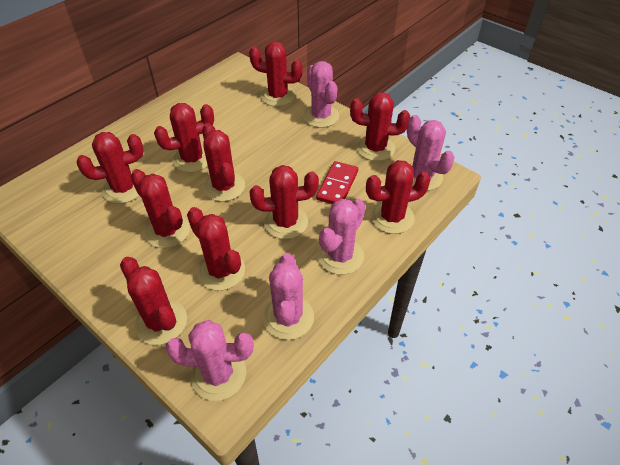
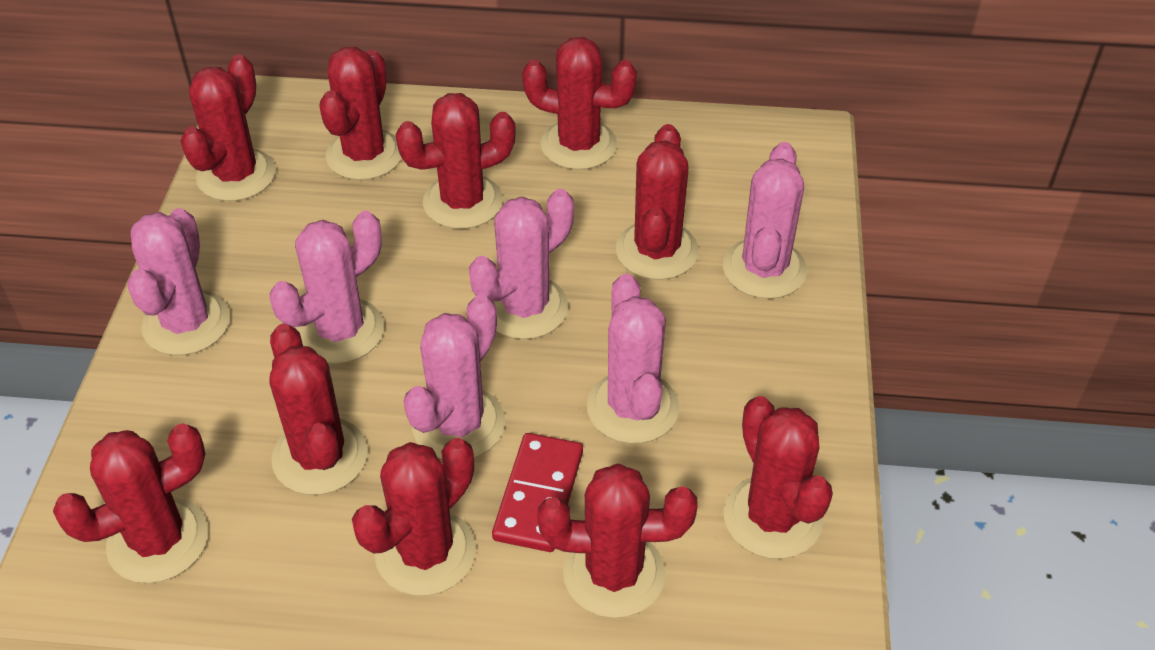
pink cactus: 5 -> 6

